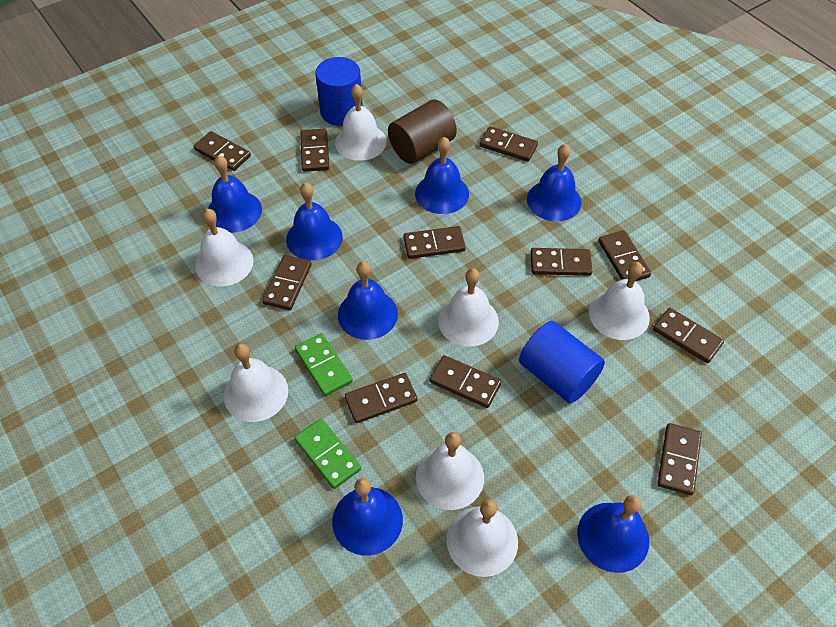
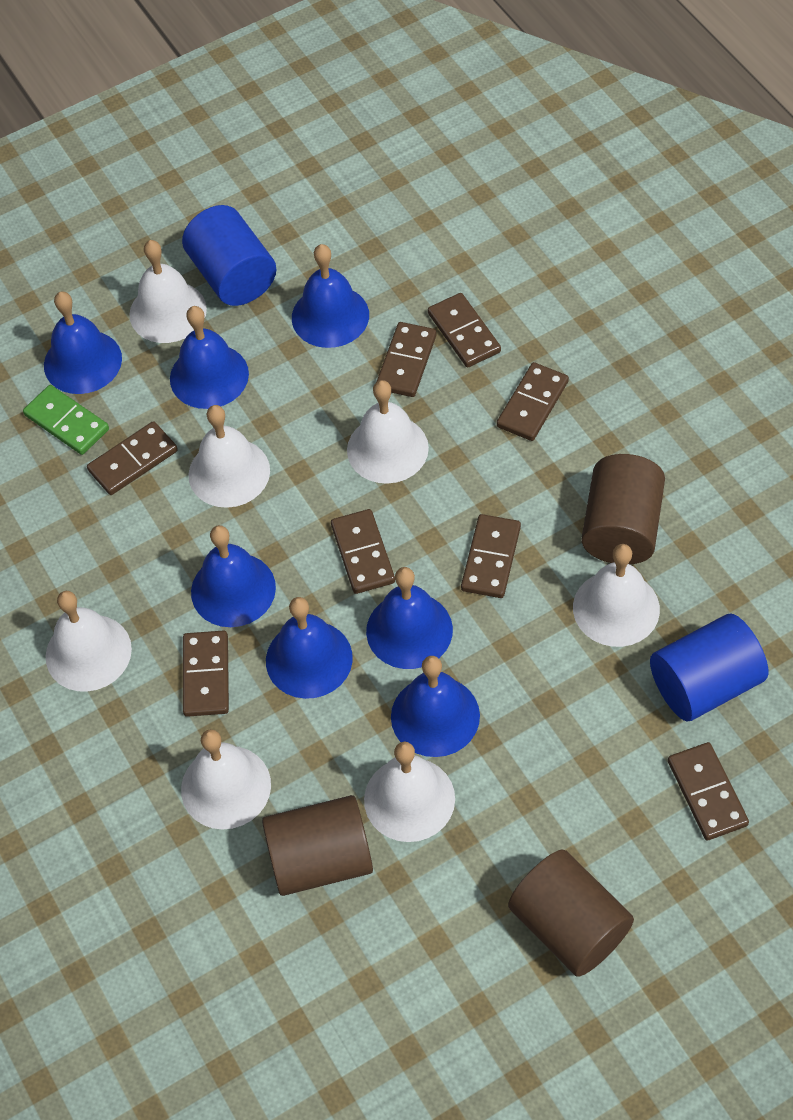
brown cylinder: 1 -> 3
brown domino: 11 -> 8
green domino: 2 -> 1

